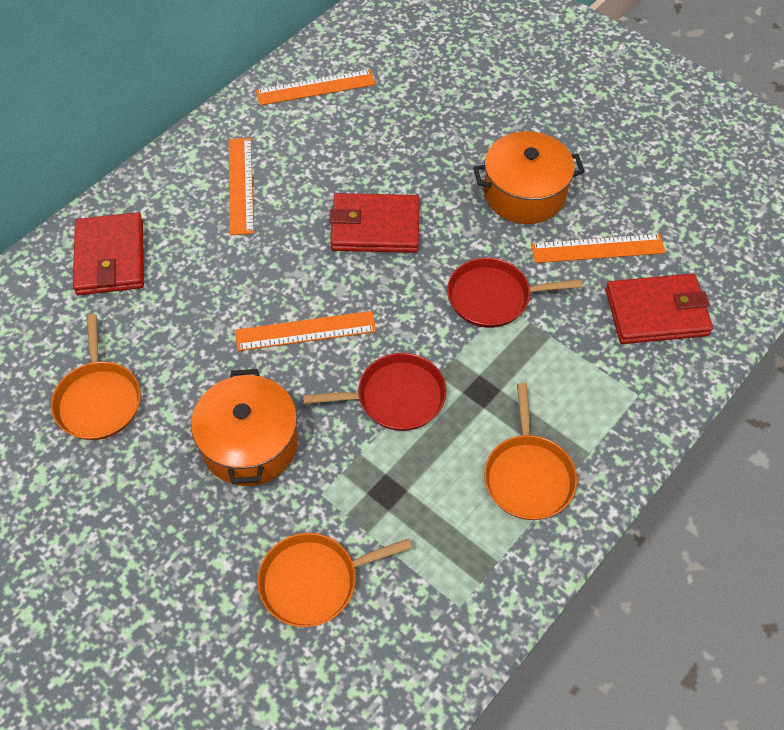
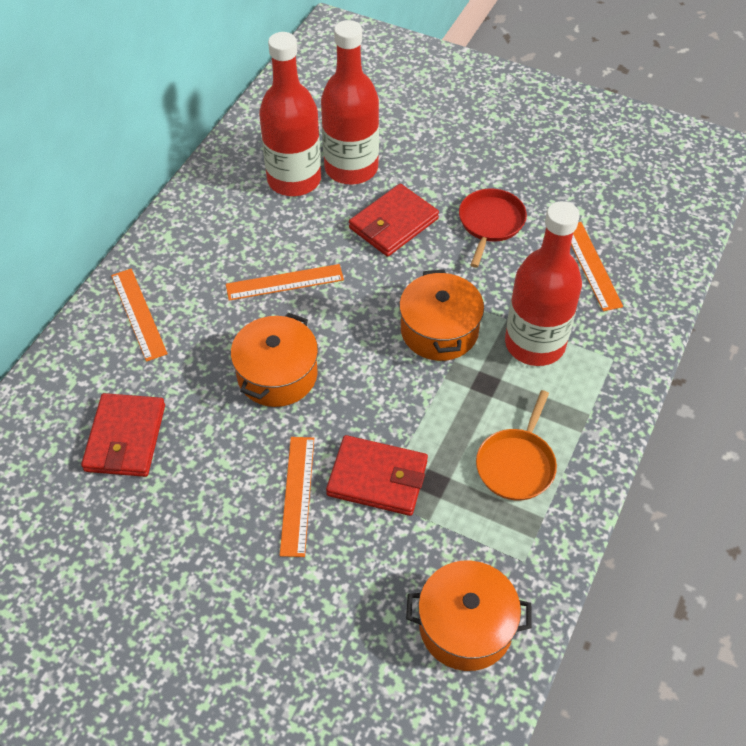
orange pan: 3 -> 1
orange pot: 2 -> 3
red bottle: 0 -> 3
red pan: 2 -> 1

